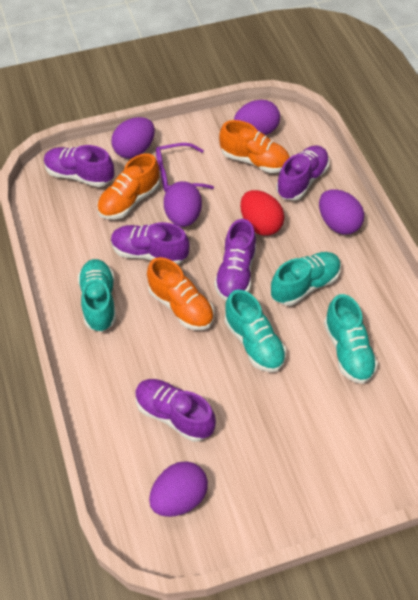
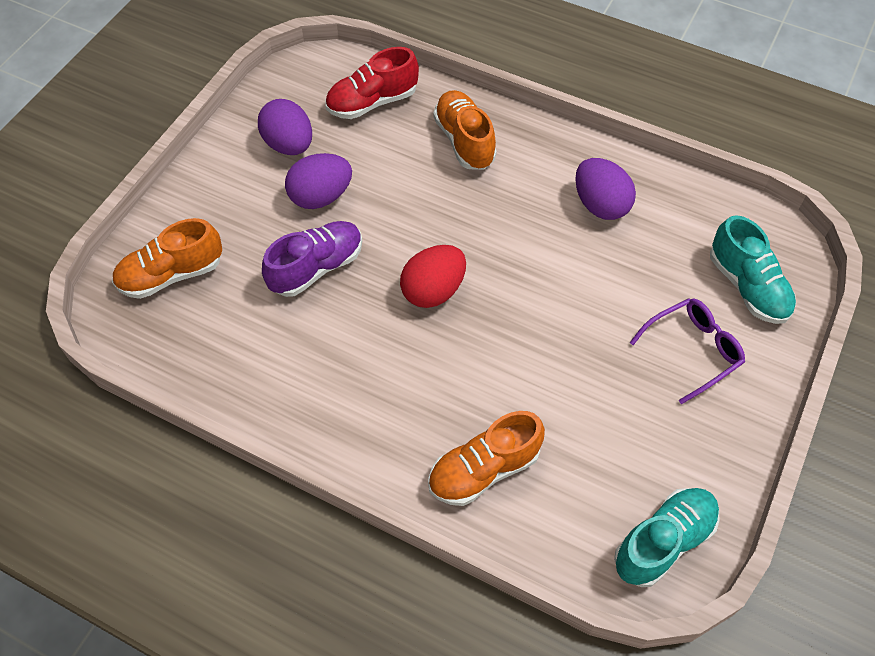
purple egg: 5 -> 3
purple shoe: 5 -> 1
red shoe: 0 -> 1
turquoise shoe: 4 -> 2

